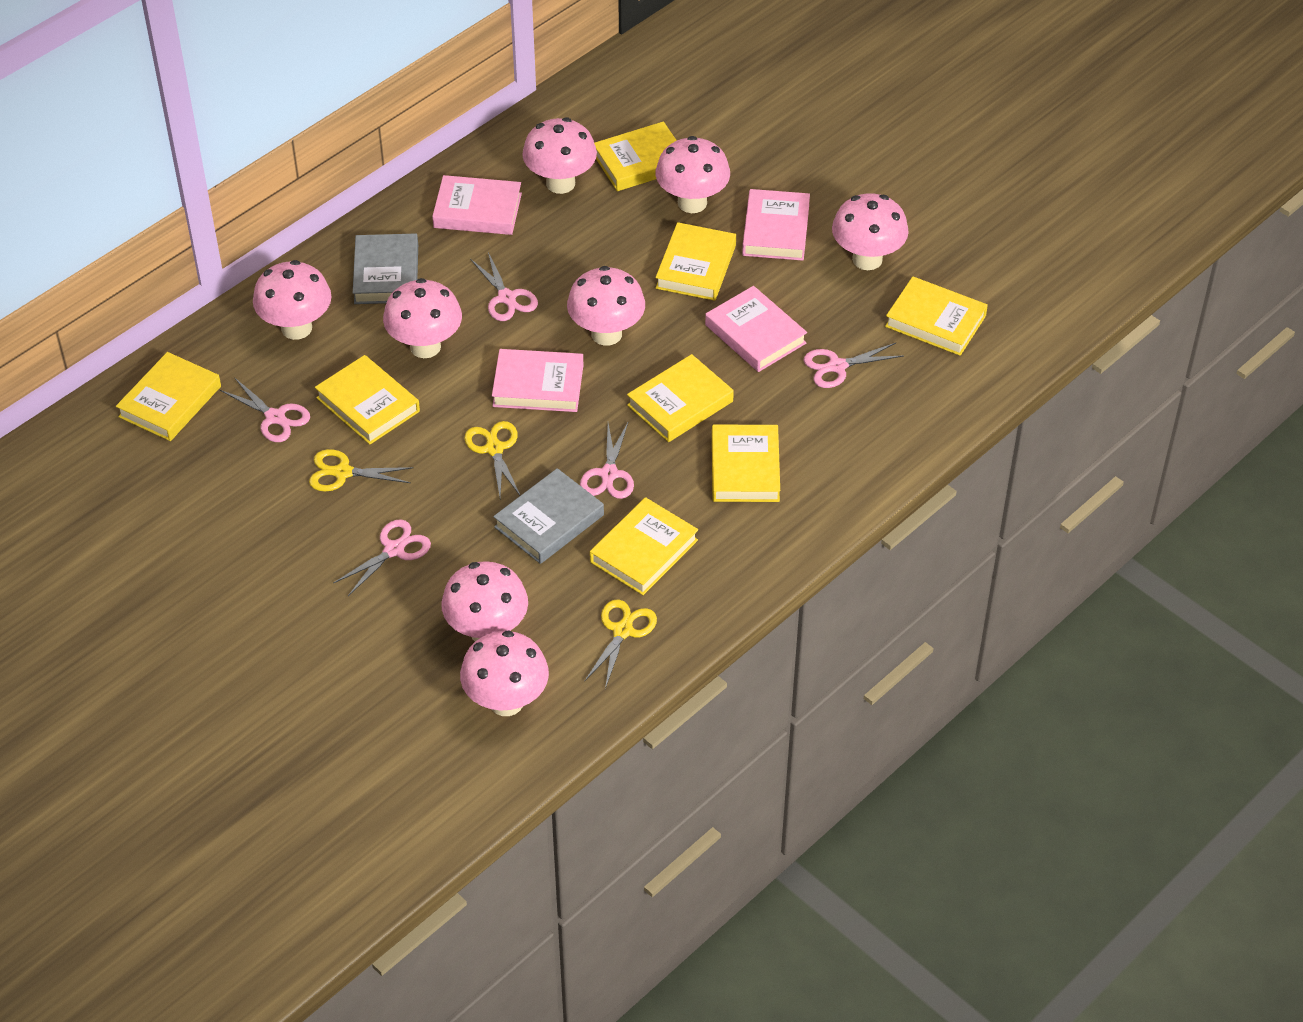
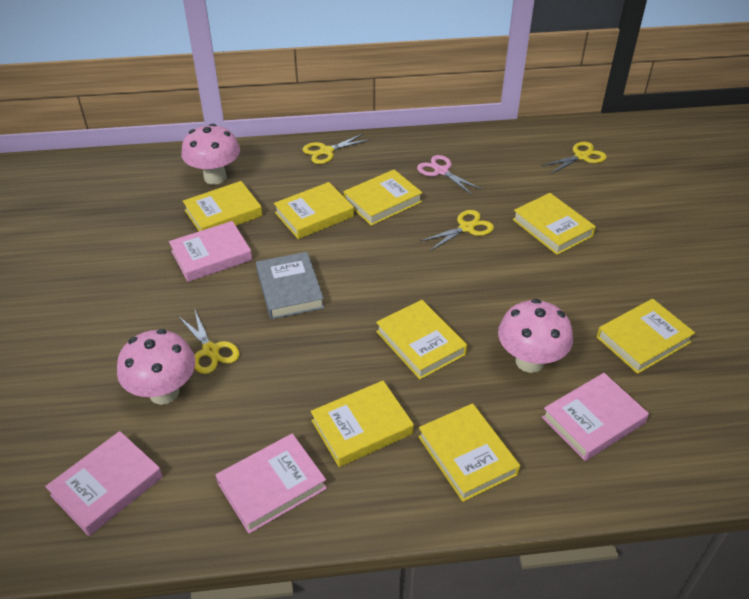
grey book: 2 -> 1
pink mushroom: 8 -> 3
pink scissors: 5 -> 1
yellow scissors: 3 -> 4

